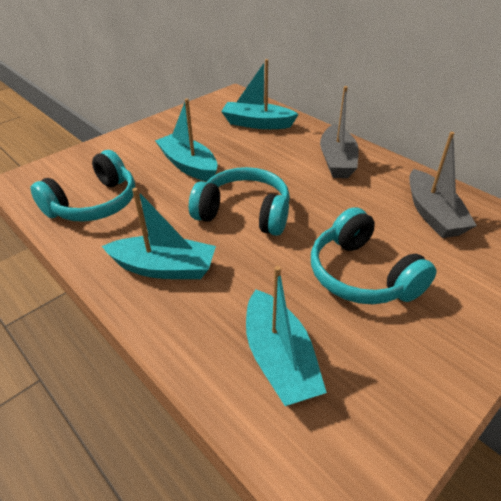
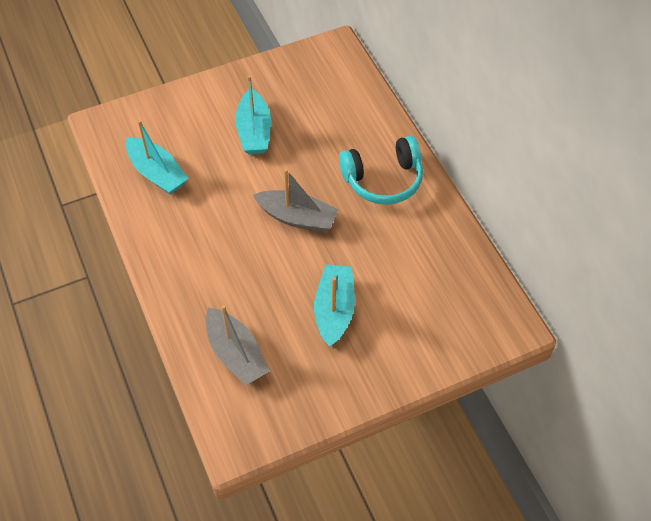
turquoise boat: 4 -> 3
turquoise headphones: 3 -> 1

